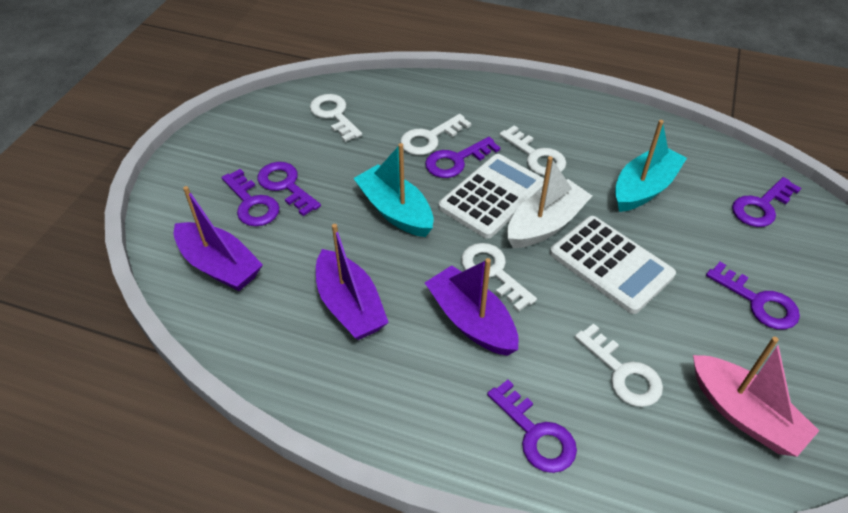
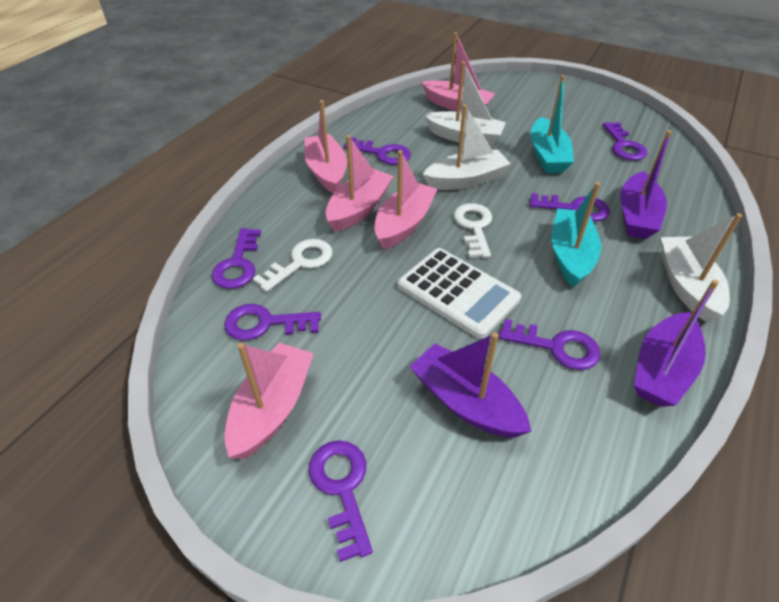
pink boat: 1 -> 5
purple key: 6 -> 7
white boat: 1 -> 3
white calculator: 2 -> 1
white key: 5 -> 2

